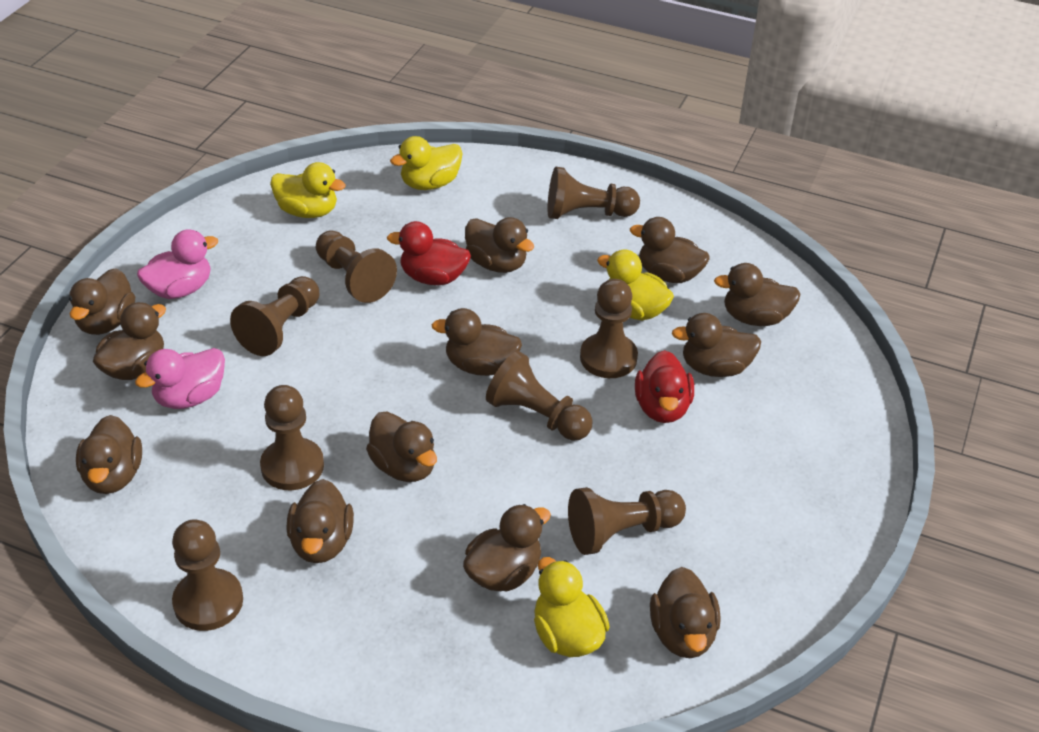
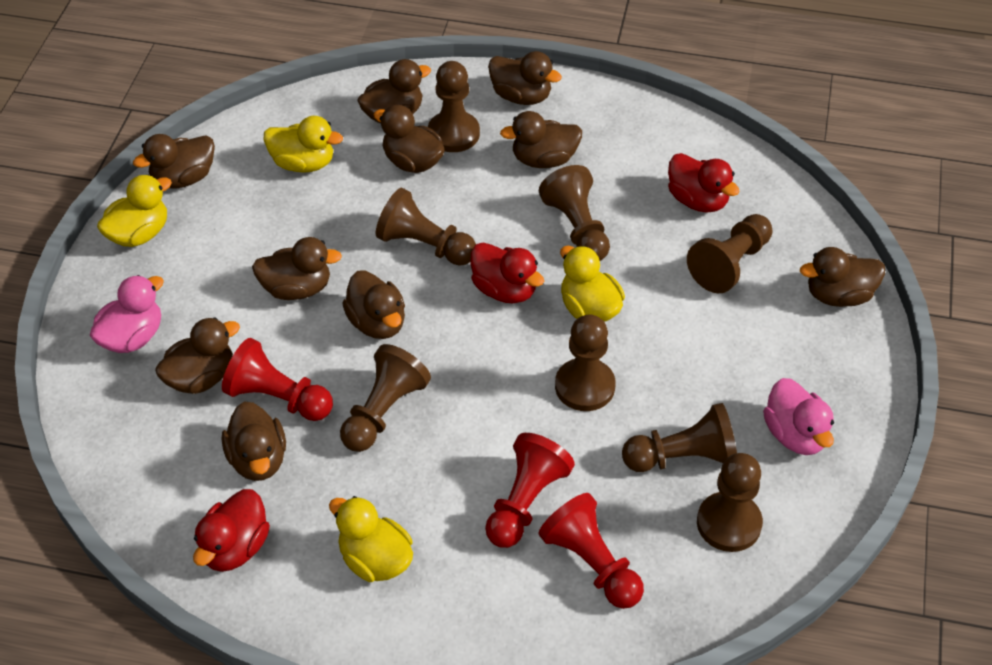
brown duck: 12 -> 10
red duck: 2 -> 3
red pawn: 0 -> 3

